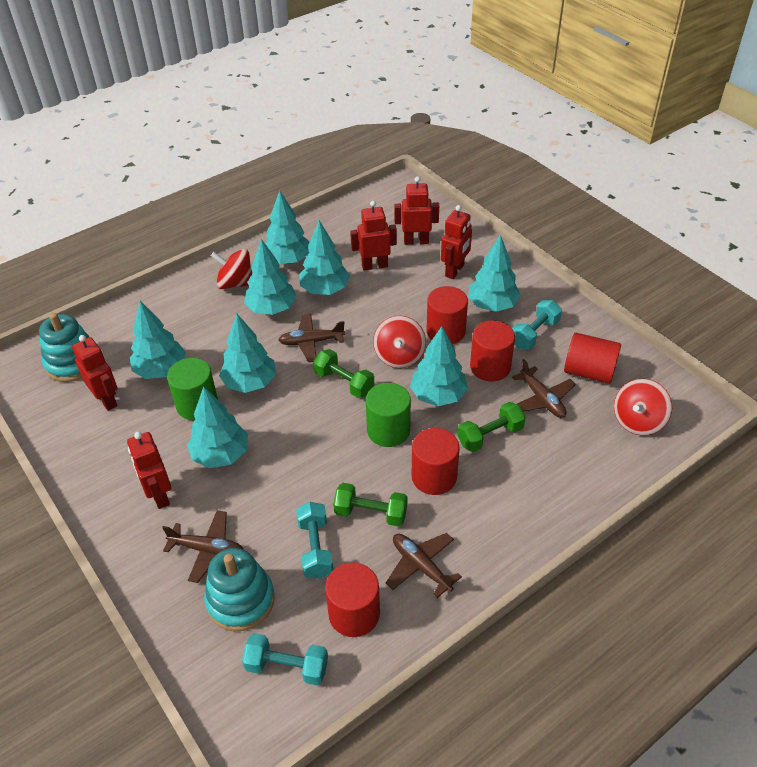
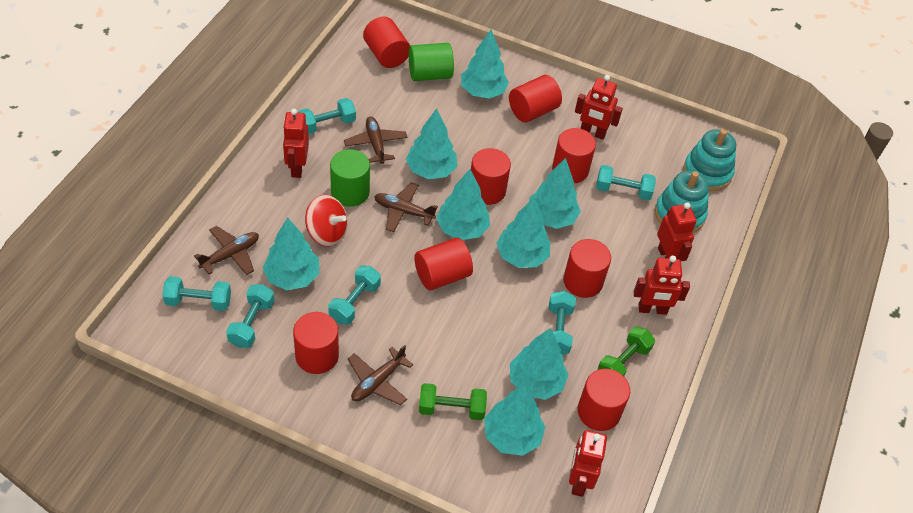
green dumbbell: 3 -> 2
red cylinder: 5 -> 8
red spinning top: 3 -> 1
turquoise dumbbell: 3 -> 6

